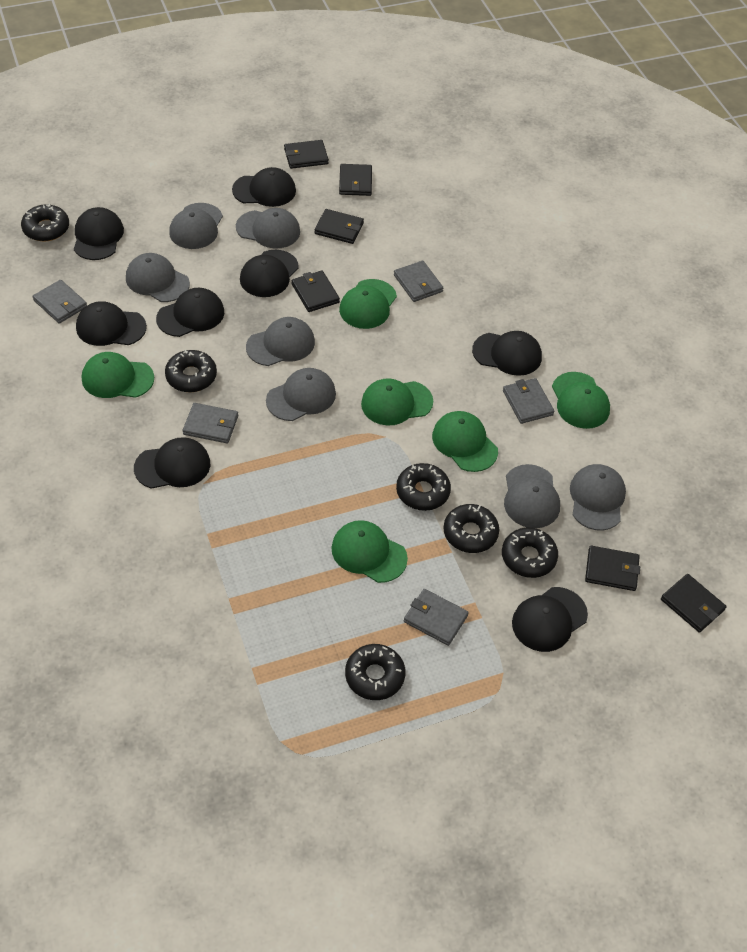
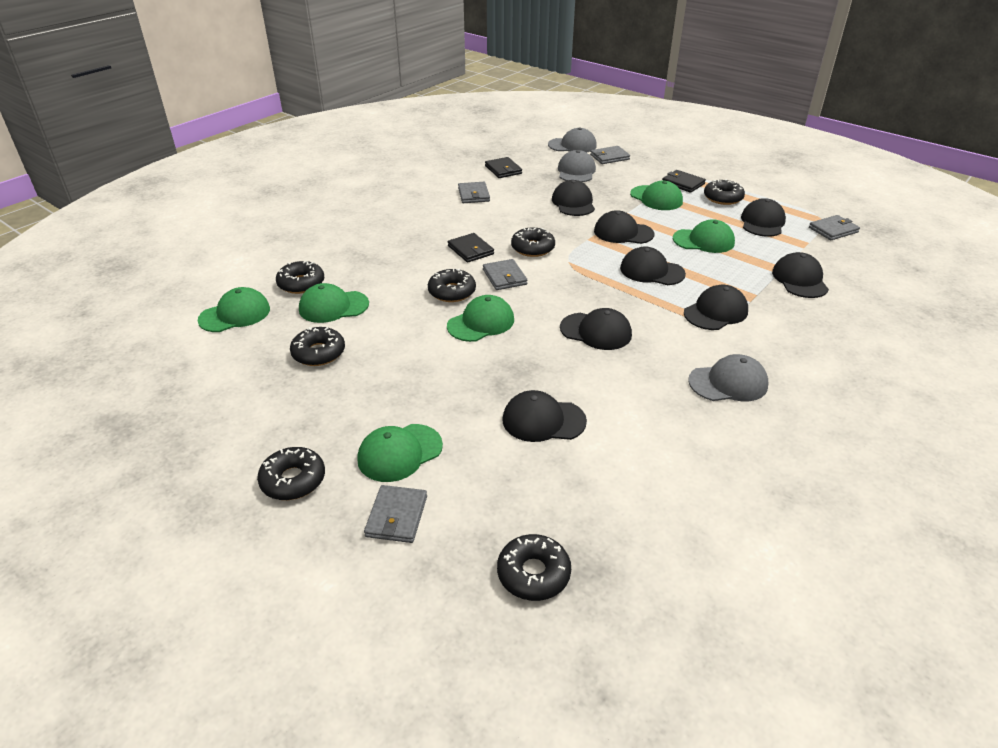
black donut: 6 -> 7
black wallet: 6 -> 3
grey cap: 7 -> 3

